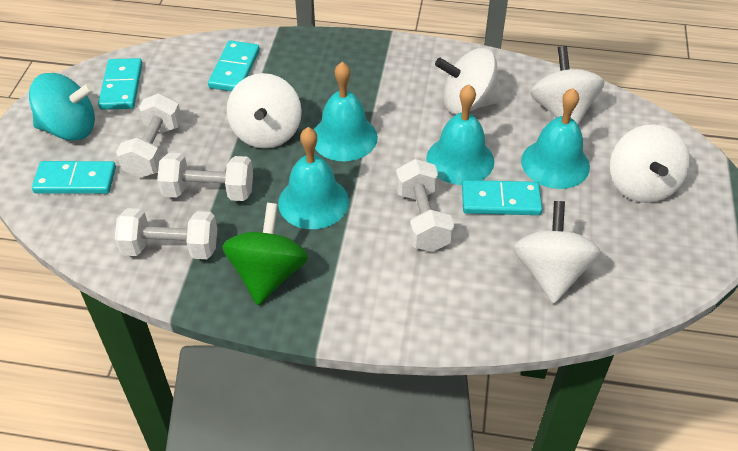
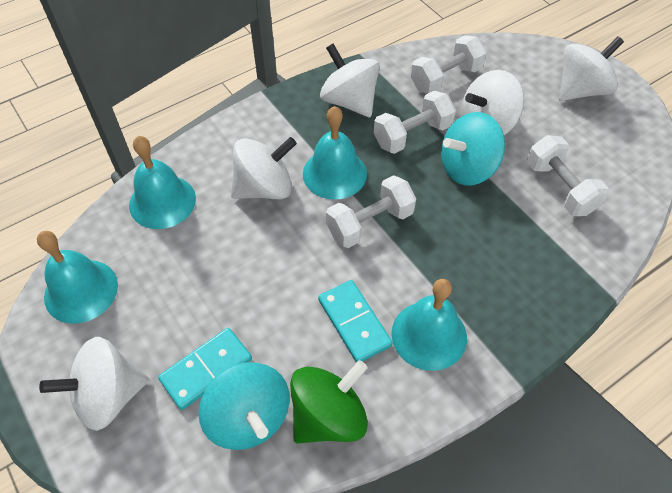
turquoise domino: 4 -> 2
turquoise spinning top: 1 -> 2

